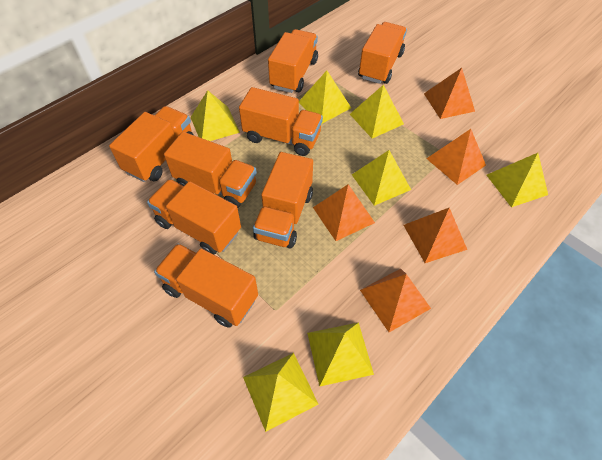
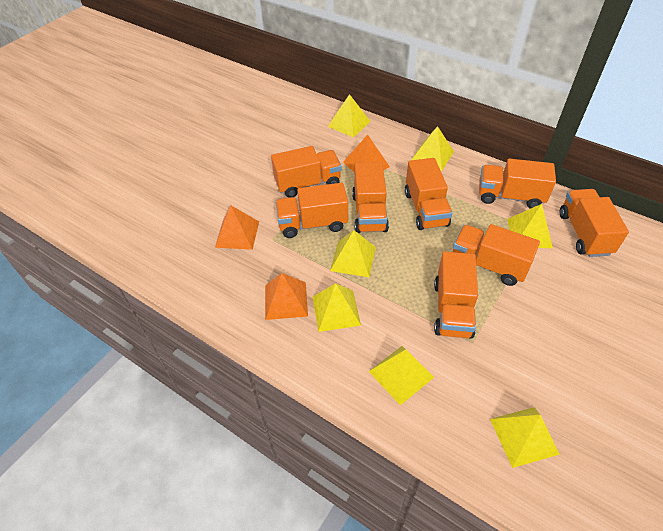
orange pyramid: 5 -> 3

